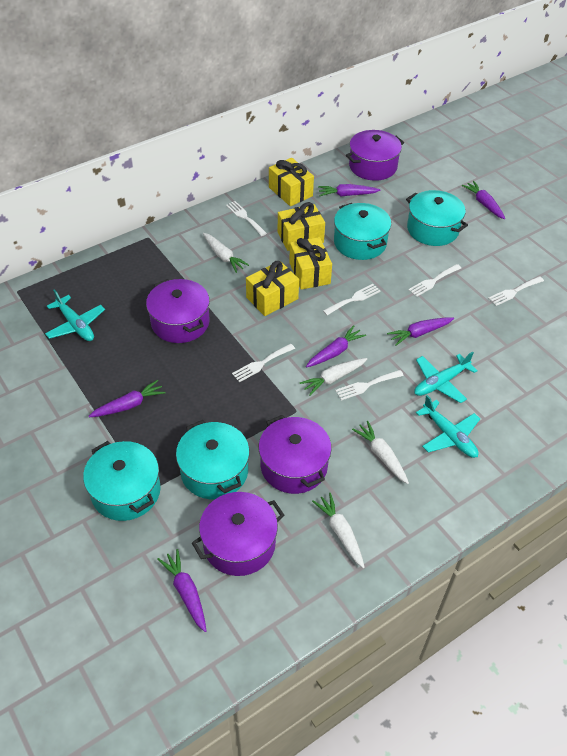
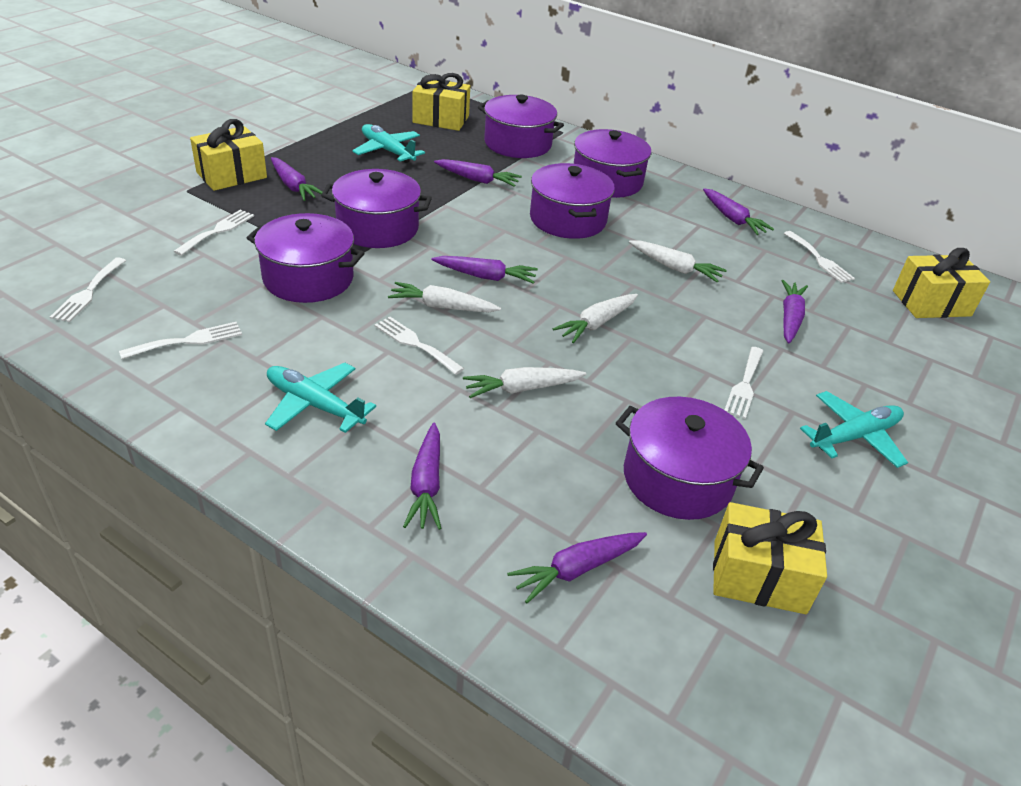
purple carrot: 6 -> 7
purple pot: 4 -> 6
turquoise pot: 4 -> 0

